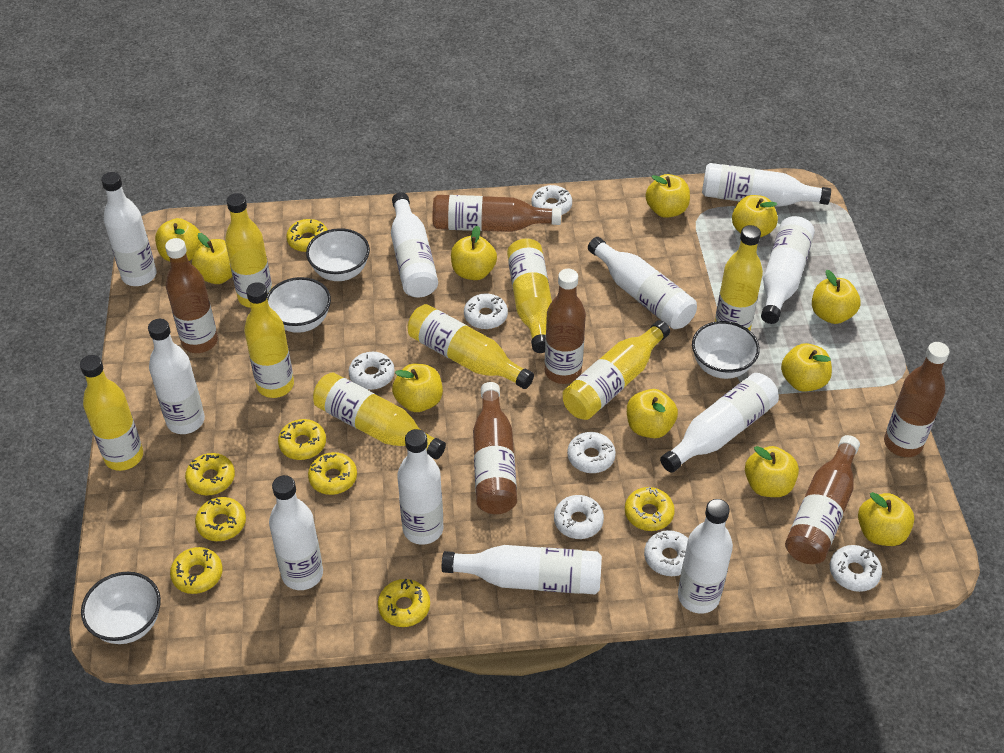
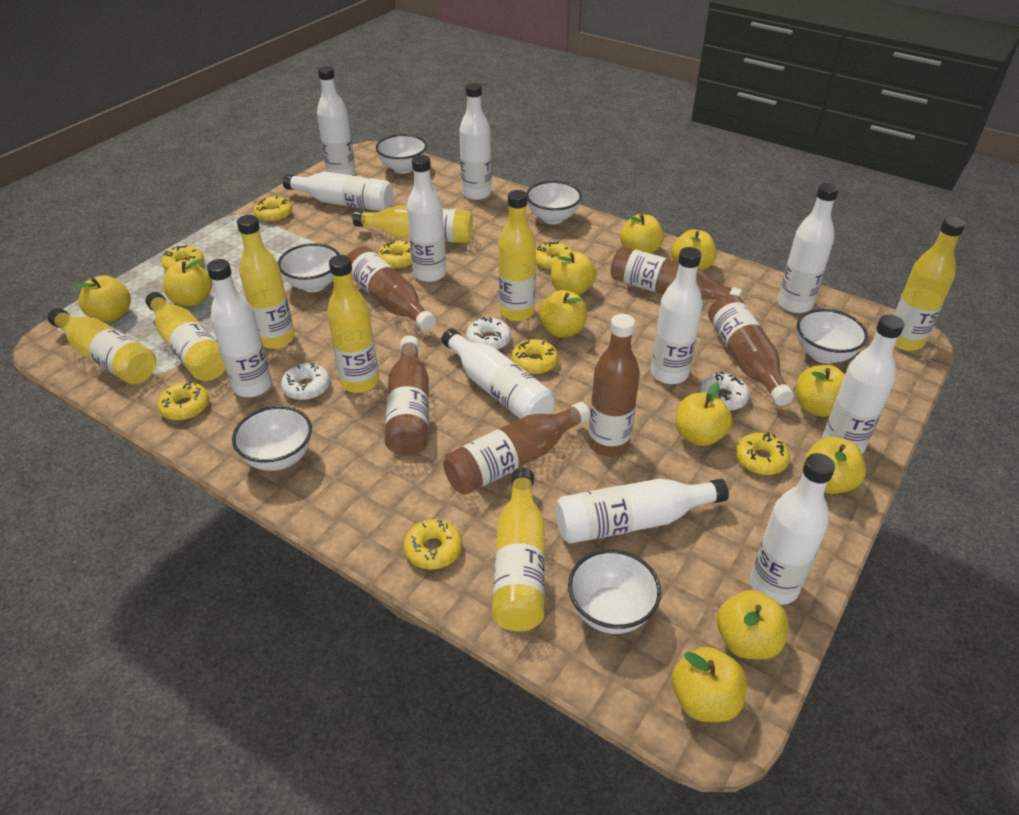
white bowl: 4 -> 6
white donut: 7 -> 3

